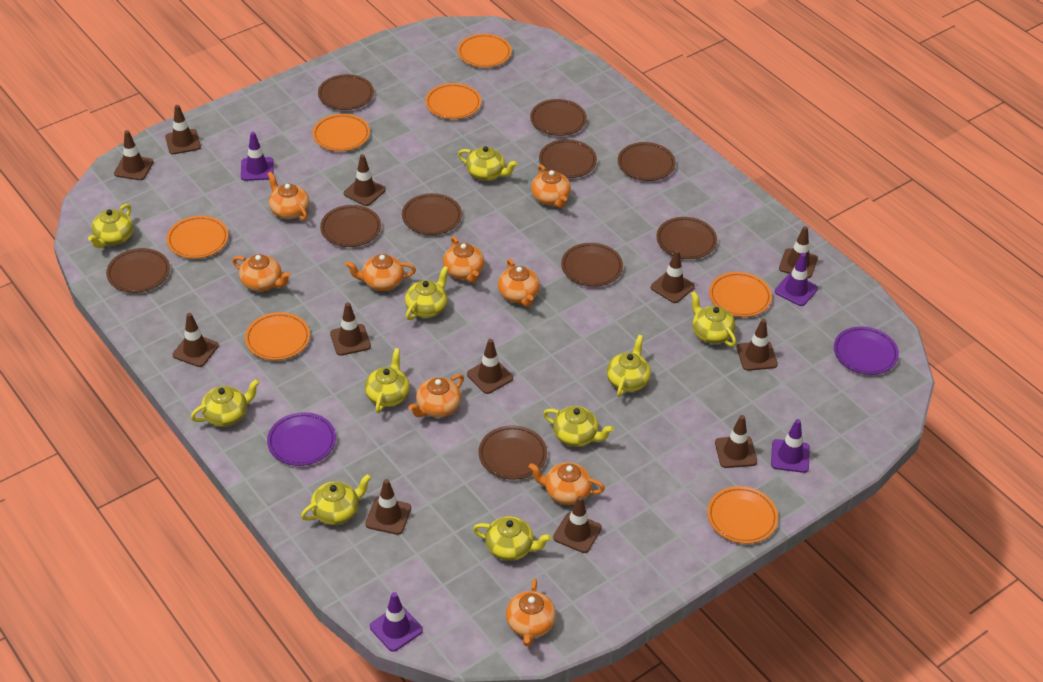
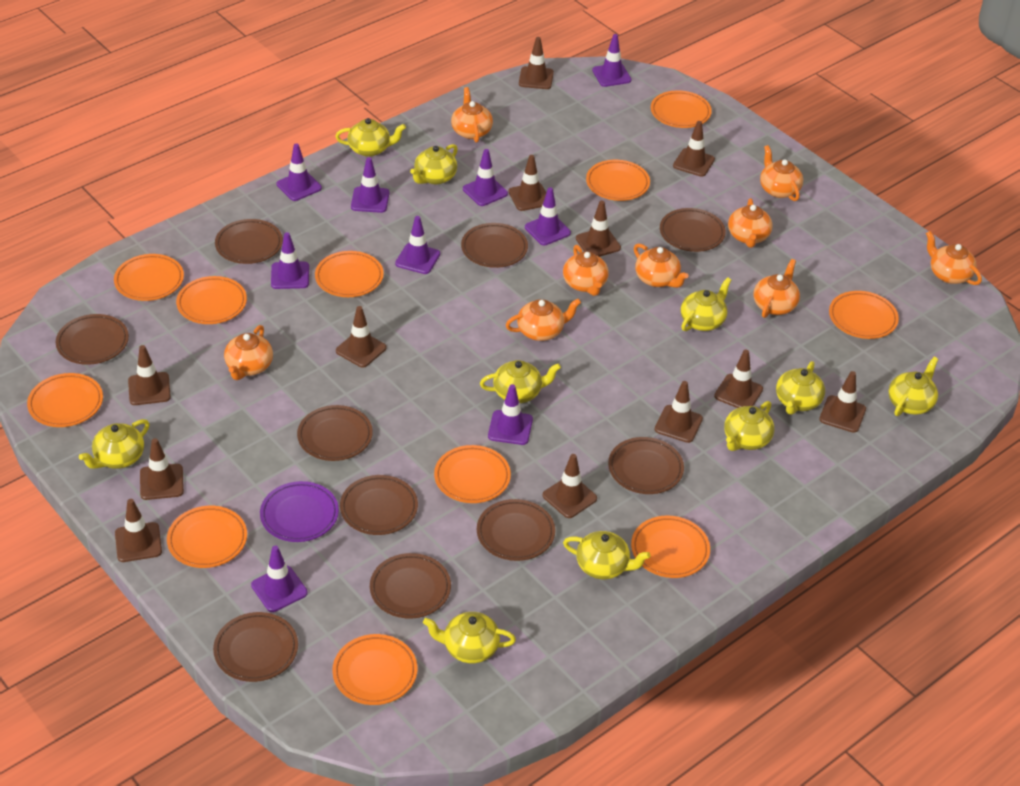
orange plate: 7 -> 11
purple plate: 2 -> 1
purple traffic cone: 4 -> 9

